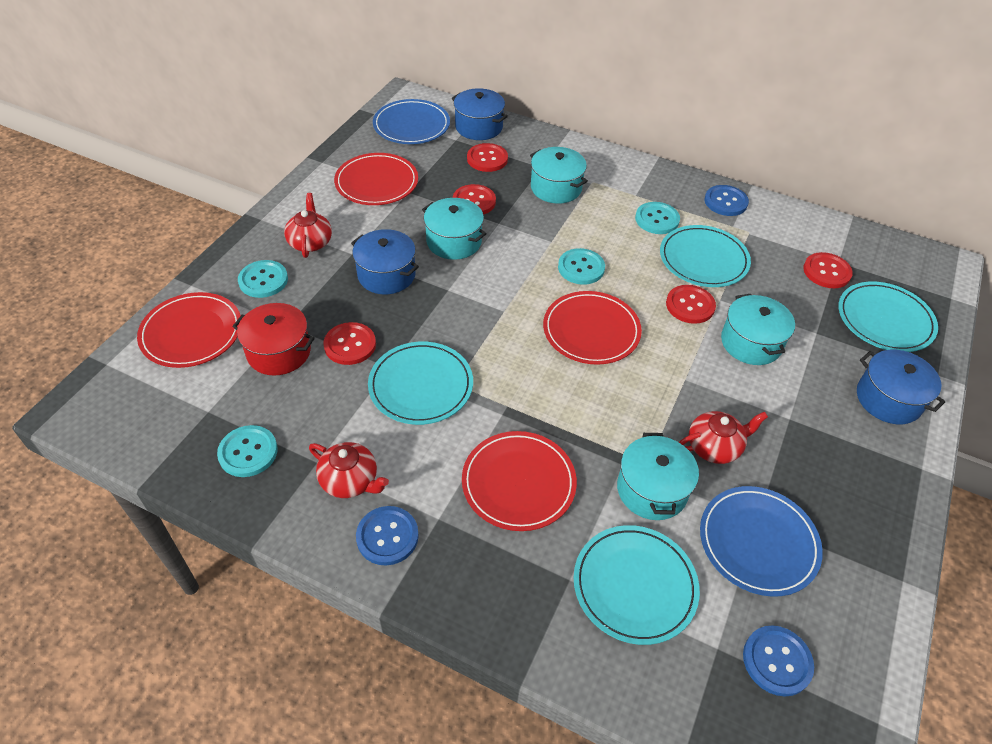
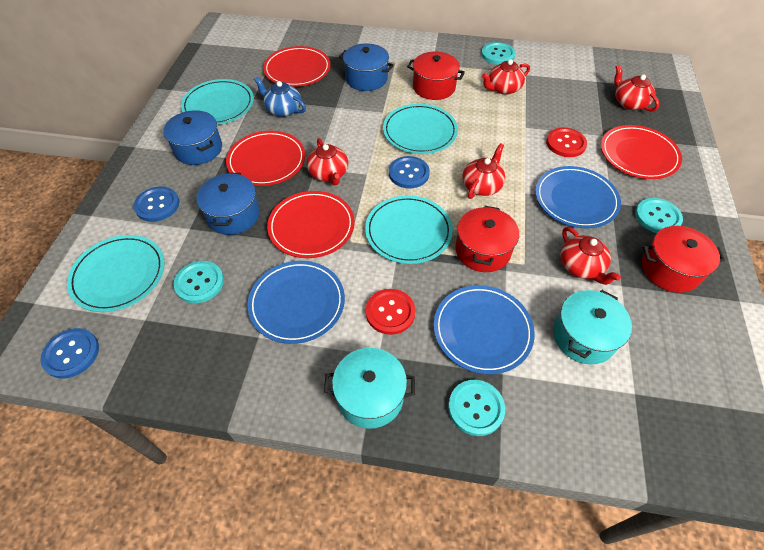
blue plate: 2 -> 3
blue teapot: 0 -> 1
red button: 5 -> 2
red pot: 1 -> 3
red teapot: 3 -> 5
turquoise pot: 4 -> 2

